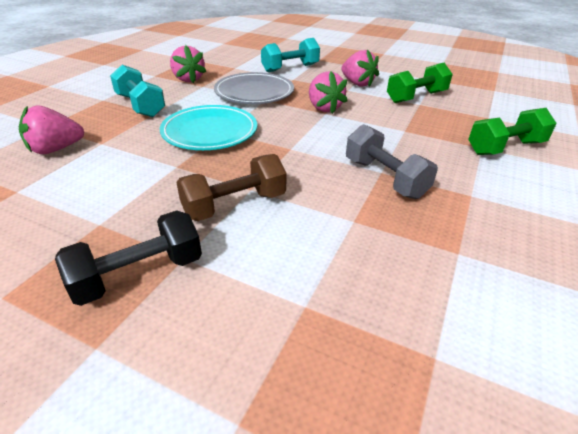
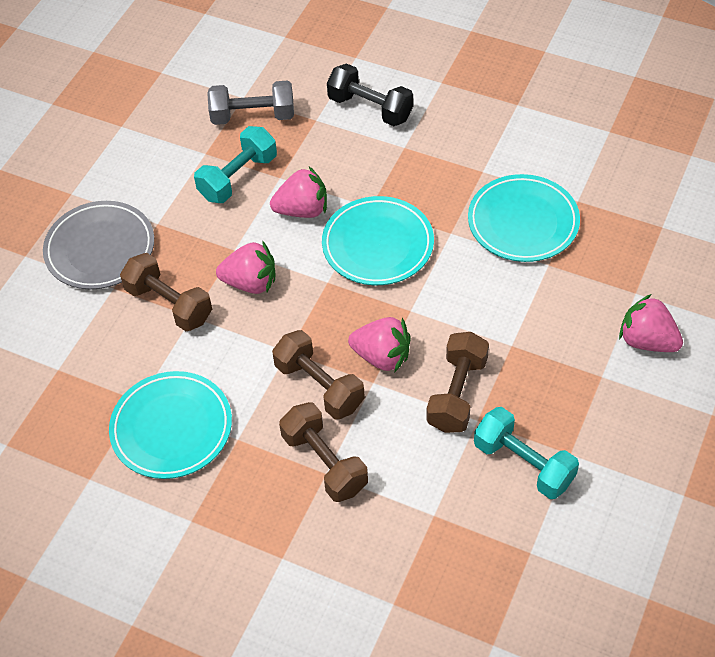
brown dumbbell: 1 -> 4
green dumbbell: 2 -> 0
turquoise plate: 1 -> 3

